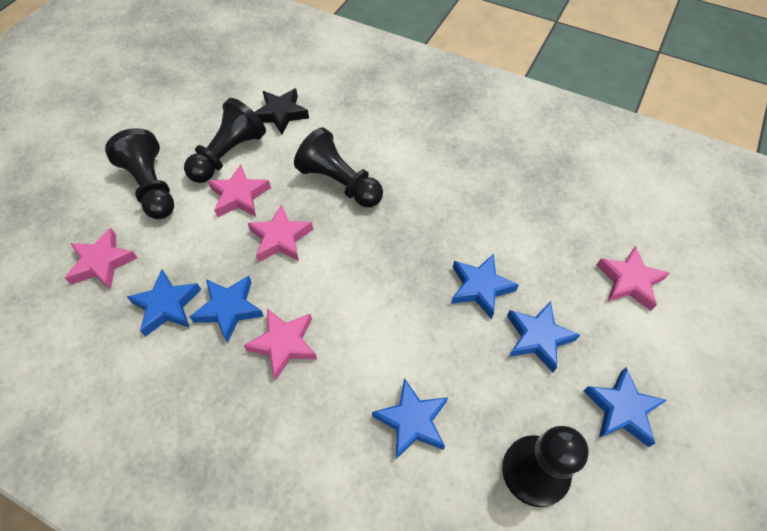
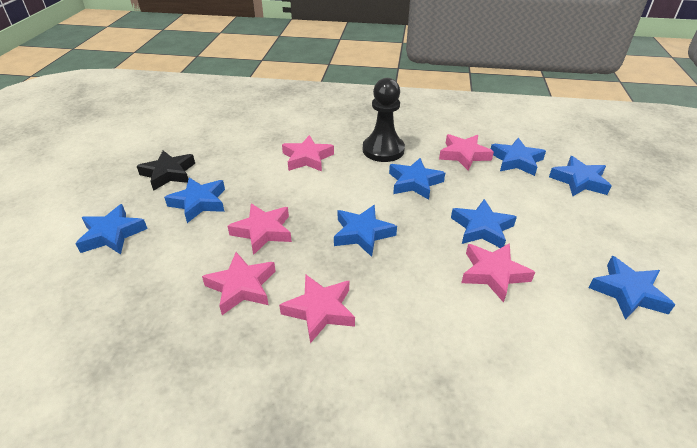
black pawn: 4 -> 1
blue star: 6 -> 8
pink star: 5 -> 6

